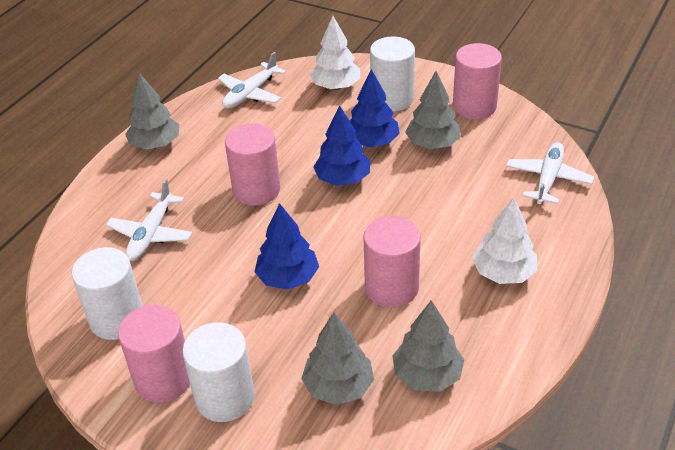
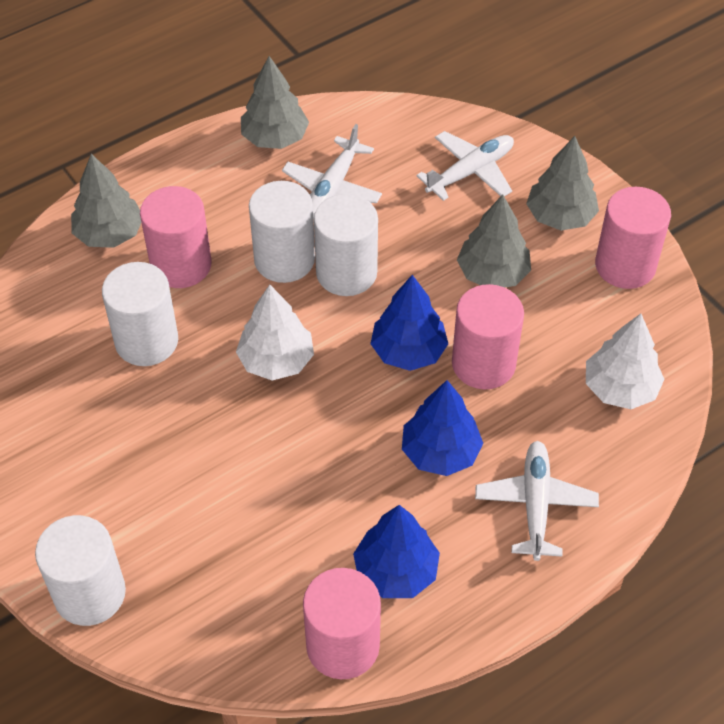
white cylinder: 3 -> 4

